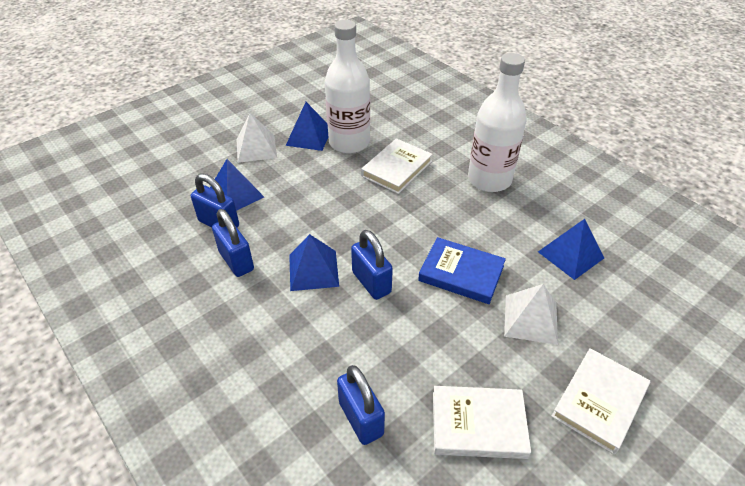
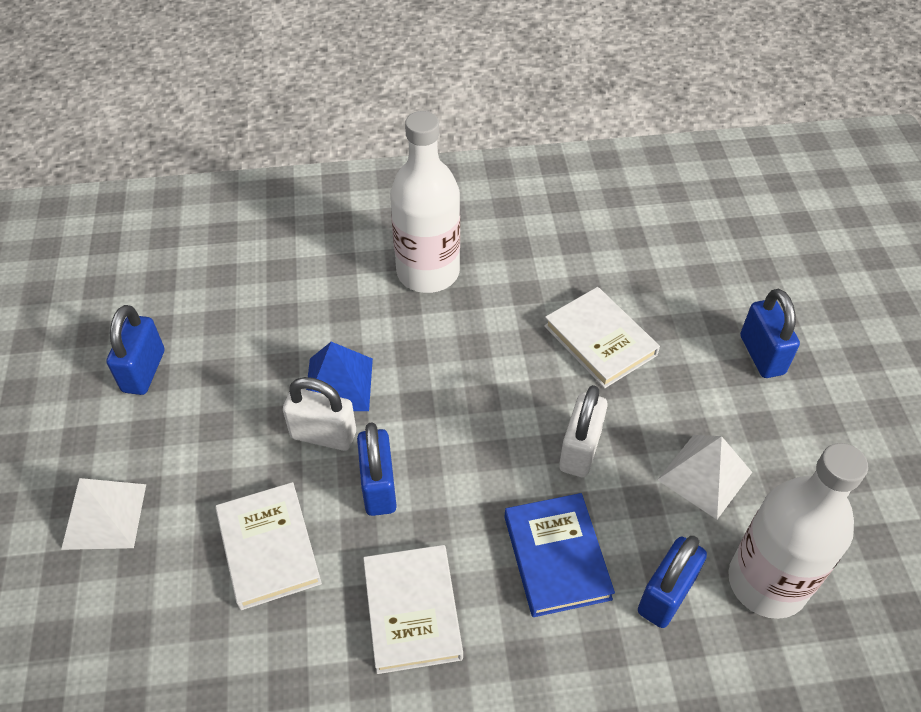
blue pyramid: 4 -> 1
white padlock: 0 -> 2

